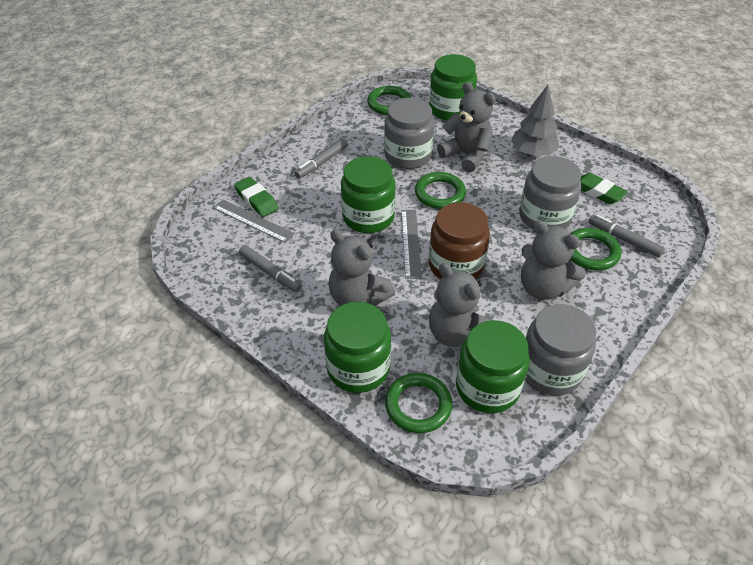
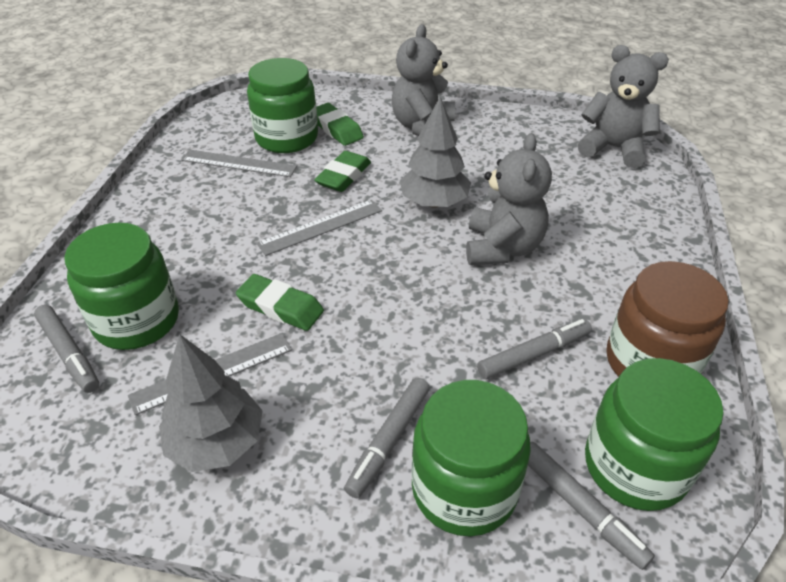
green eraser: 2 -> 3
green ring: 4 -> 0
grey jar: 3 -> 0
grey marker: 3 -> 4
grey ruler: 2 -> 3
grey teddy bear: 4 -> 3
grey tree: 1 -> 2

